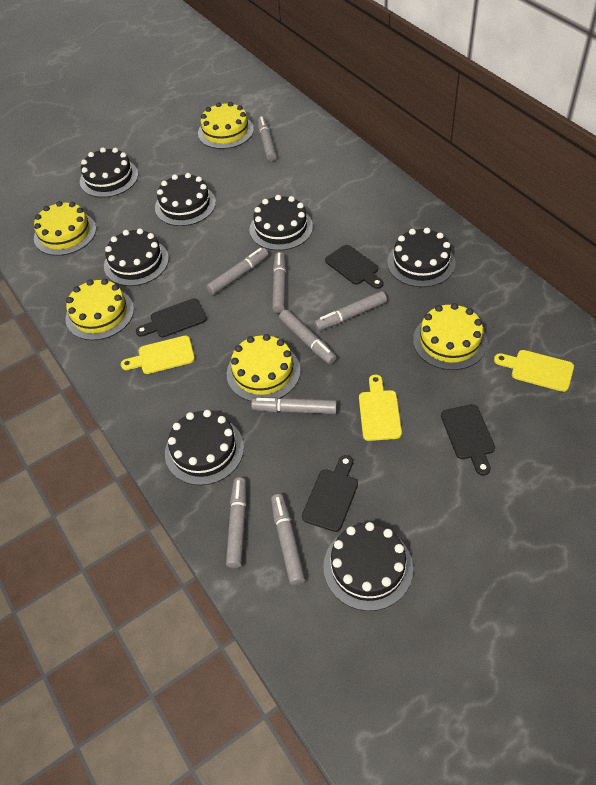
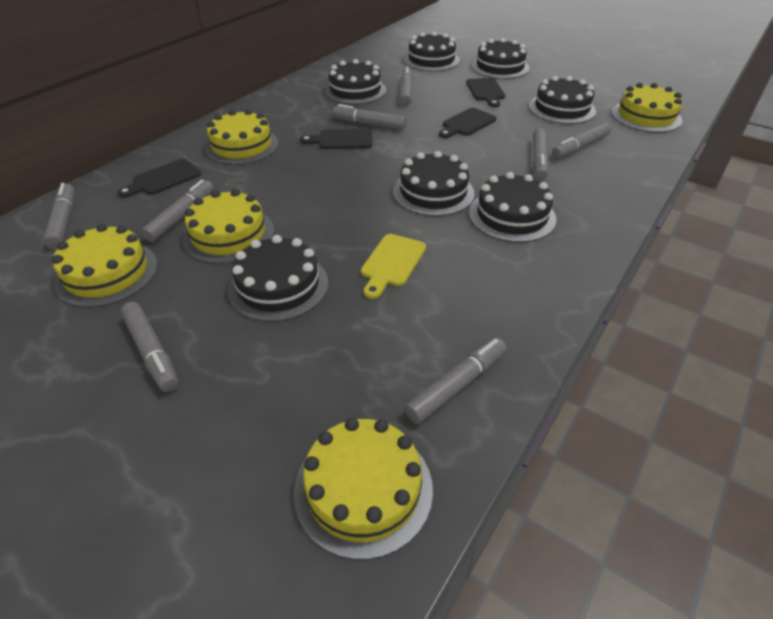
yellow cutting board: 3 -> 1

